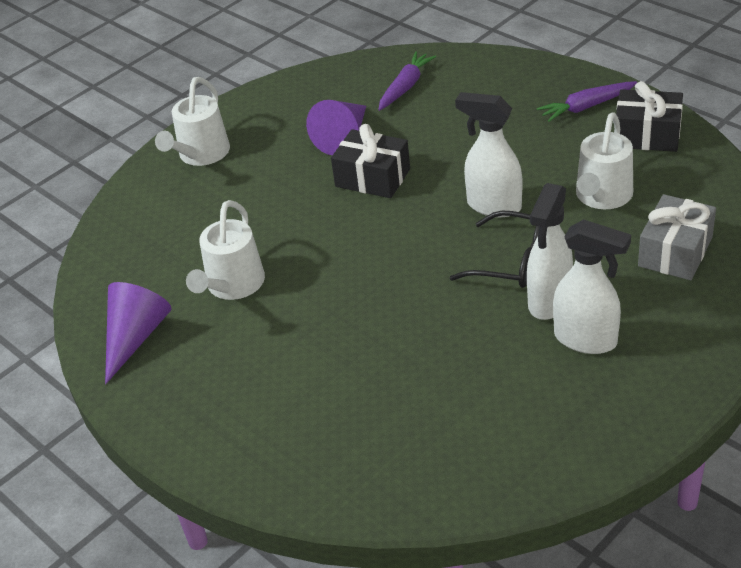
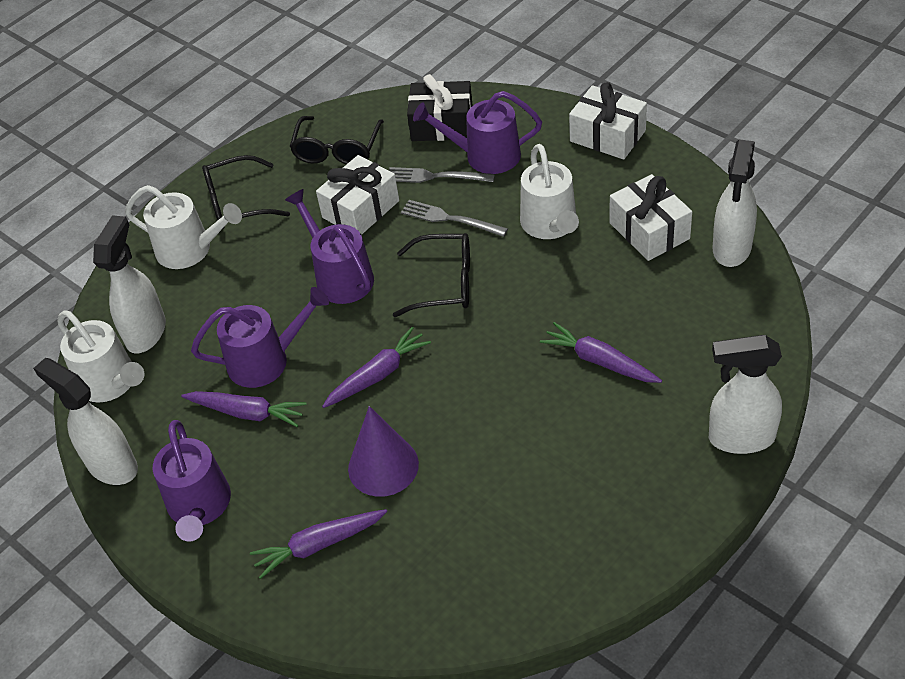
black gift: 2 -> 1
black glasses: 1 -> 3
grey fork: 0 -> 2
grey gift: 1 -> 0
purple carrot: 2 -> 4
purple cone: 2 -> 1
purple watering can: 0 -> 4
white gift: 0 -> 3
white spray bottle: 3 -> 4

